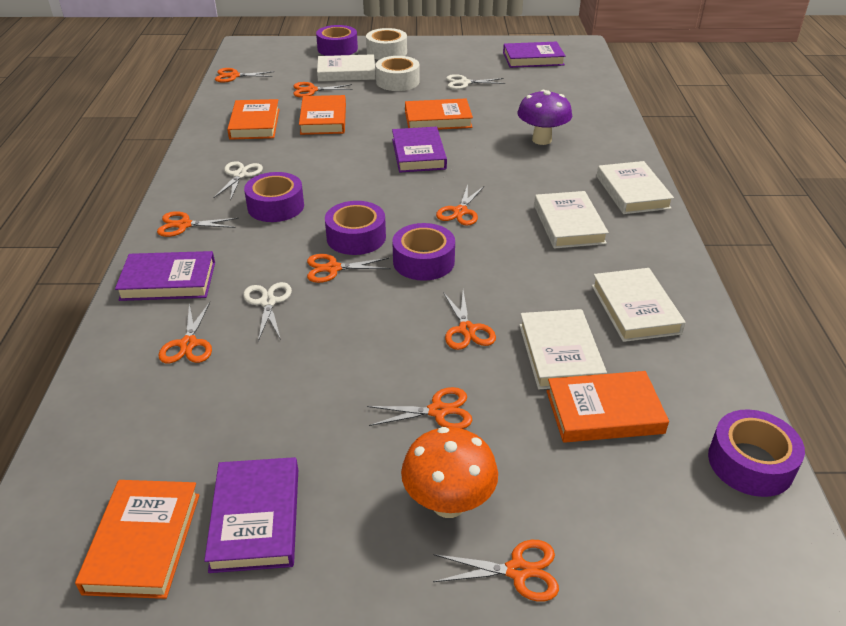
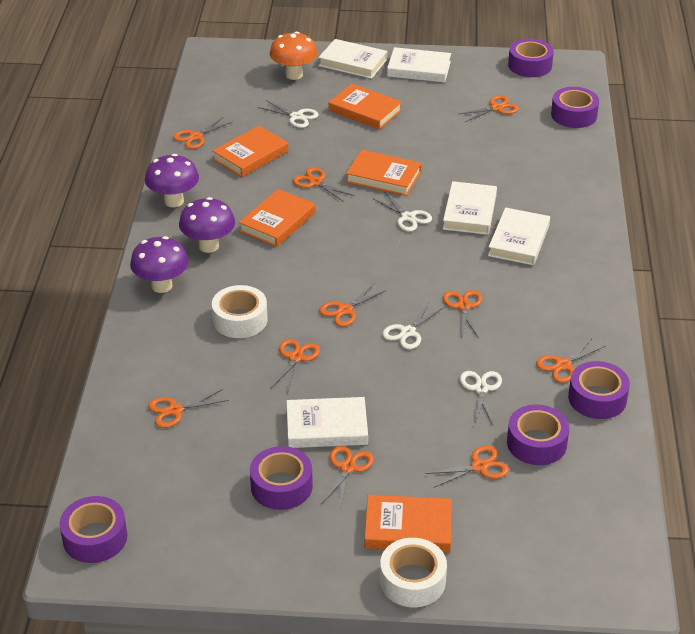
orange scissors: 9 -> 10
purple book: 4 -> 0
purple mushroom: 1 -> 3
purple tape: 5 -> 6
white scissors: 3 -> 4

